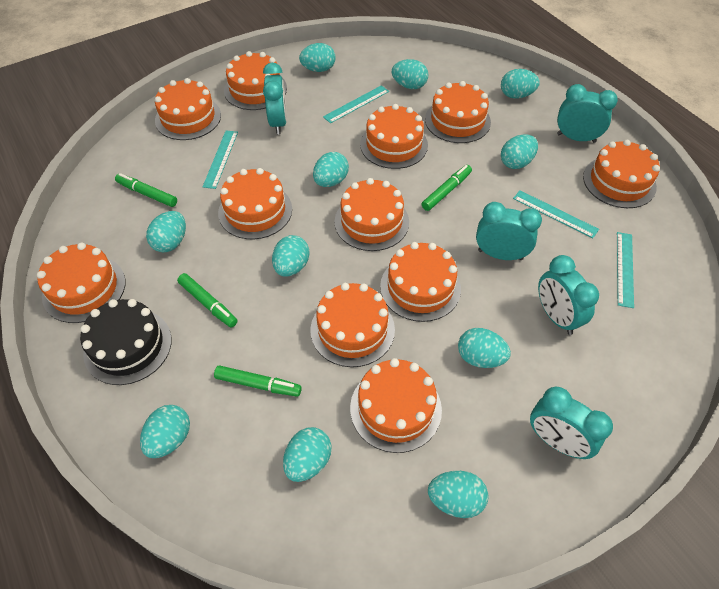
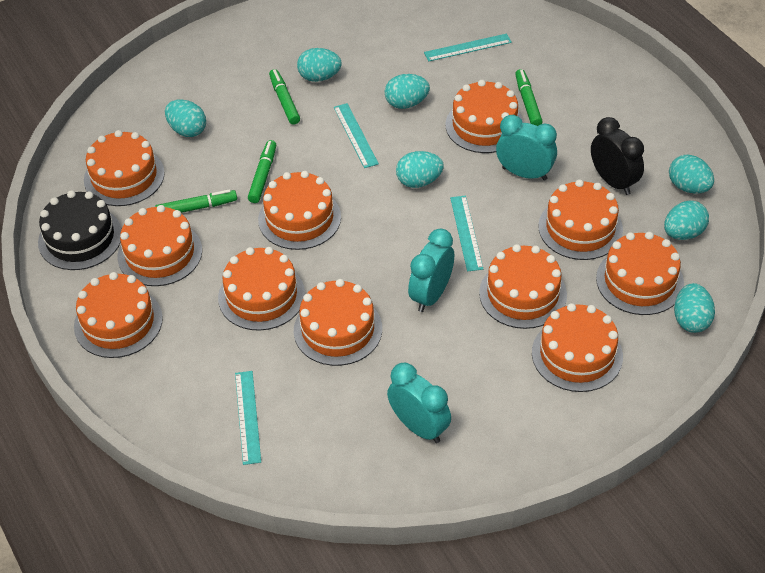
black clock: 0 -> 1
turquoise clock: 5 -> 3
turquoise egg: 11 -> 7

